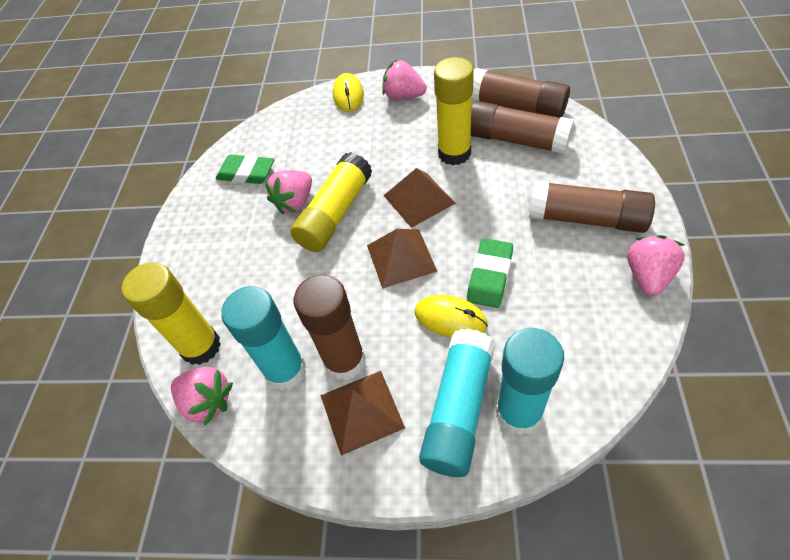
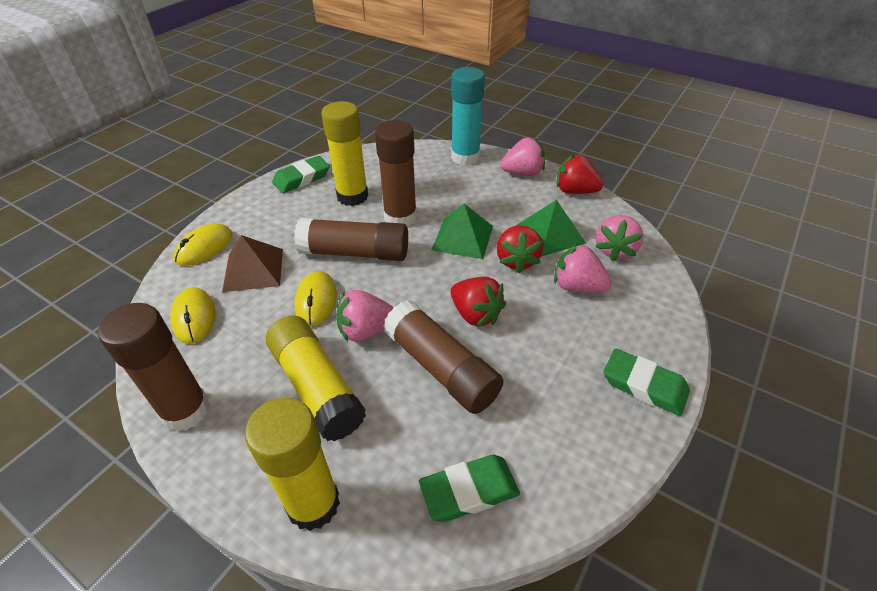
brown pyramid: 3 -> 1
green eraser: 2 -> 3
green pyramid: 0 -> 2
red strawberry: 0 -> 3
turquoise glue stick: 3 -> 1
yellow mouse: 2 -> 3

